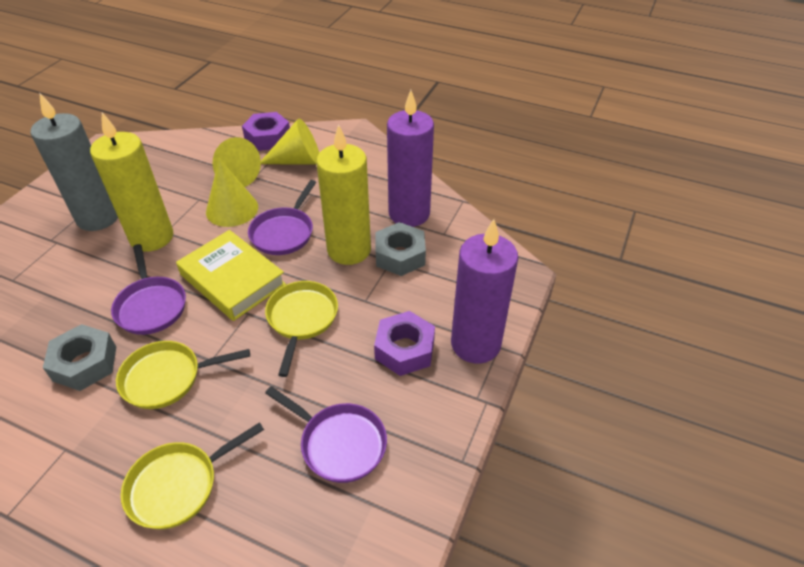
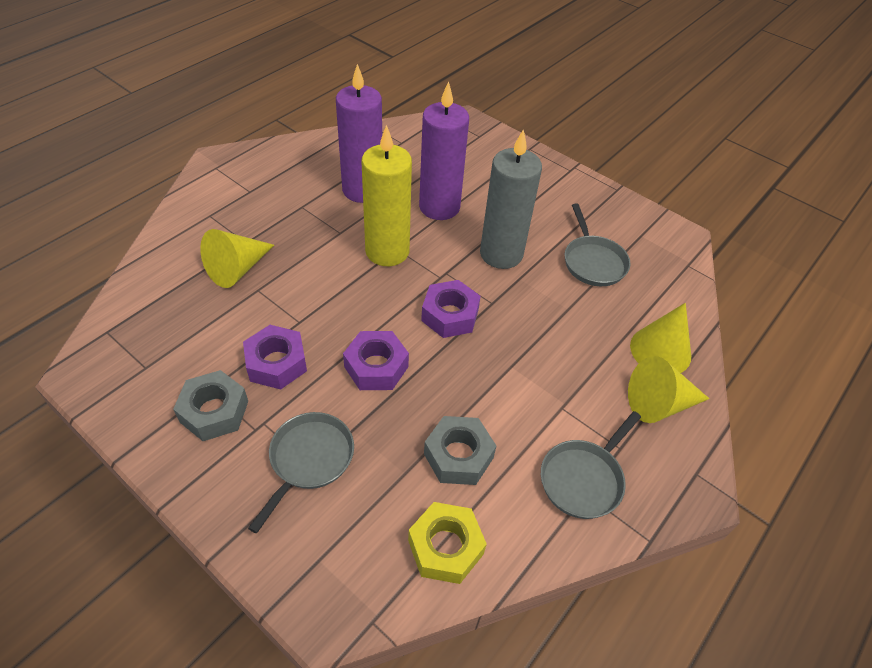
grey pan: 0 -> 3
purple nut: 2 -> 3
purple pan: 3 -> 0
yellow book: 1 -> 0
yellow candle: 2 -> 1
yellow nut: 0 -> 1
yellow pan: 3 -> 0

